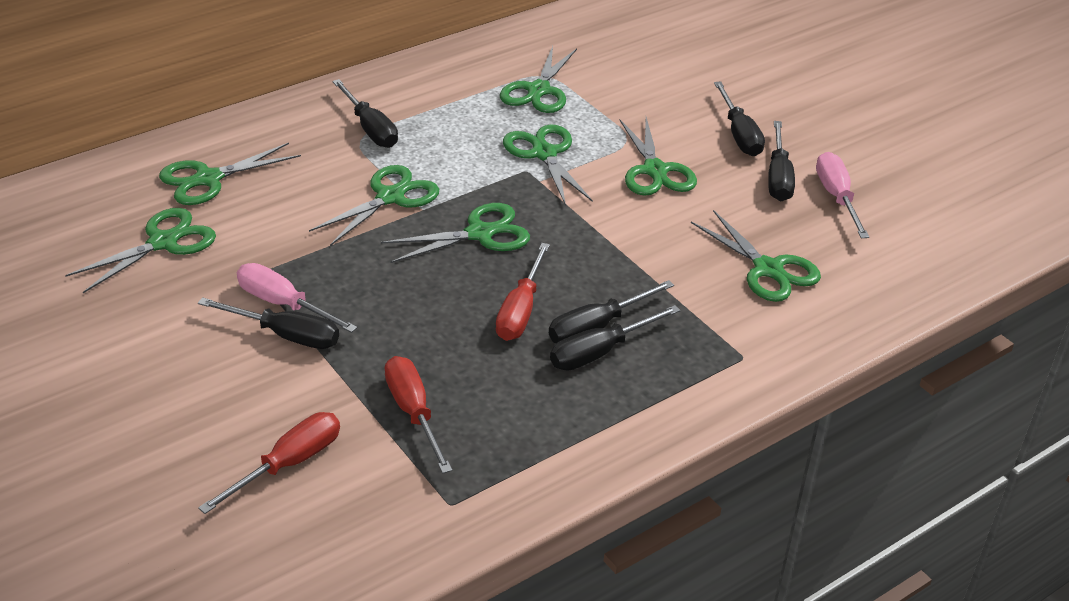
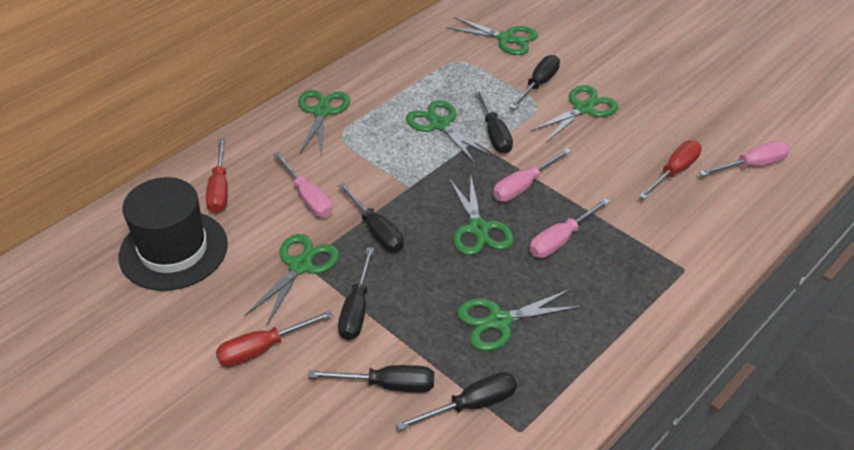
black hat: 0 -> 1
green scissors: 8 -> 7
pink screwdriver: 2 -> 4

